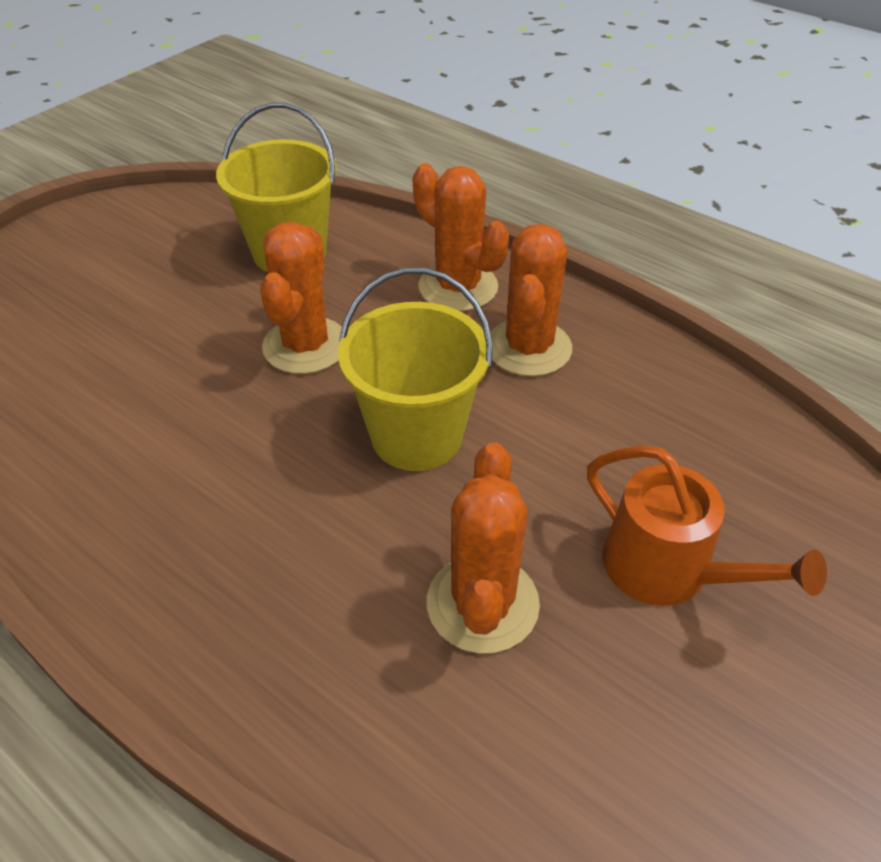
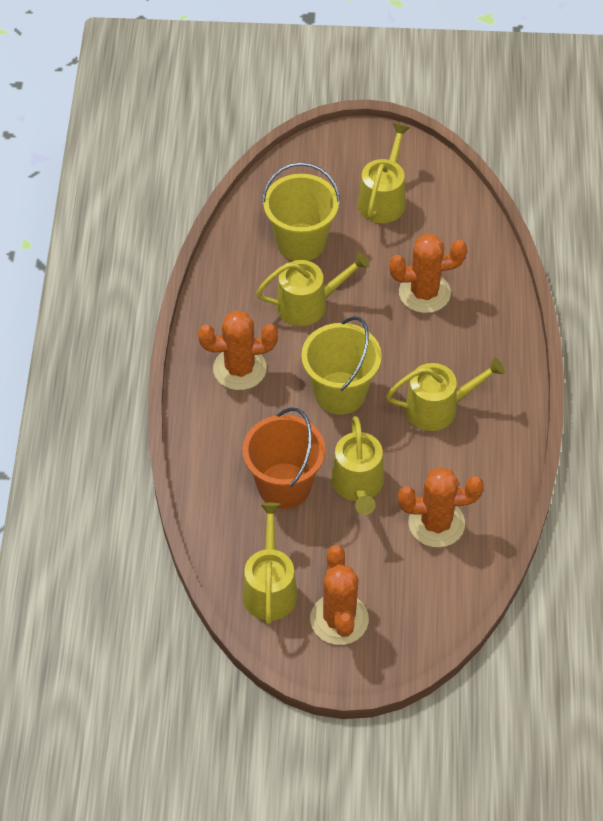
orange bucket: 0 -> 1
orange watering can: 1 -> 0
yellow watering can: 0 -> 5

